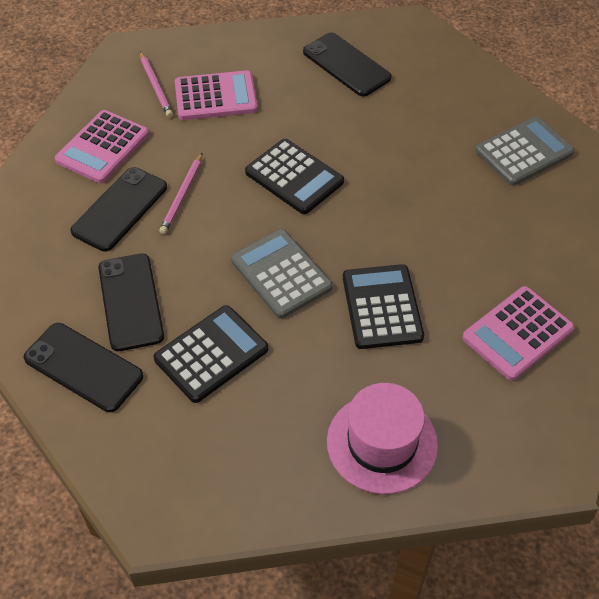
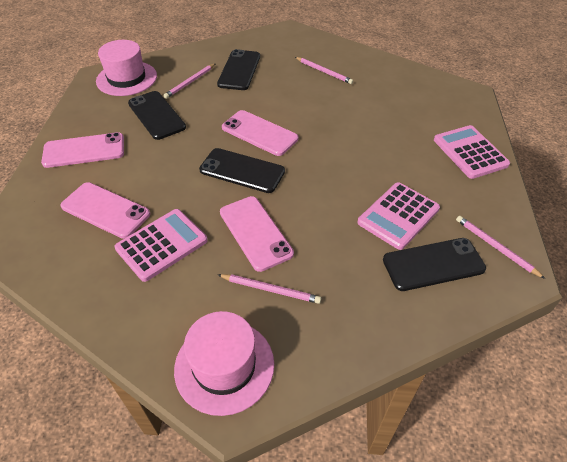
black calculator: 3 -> 0
grey calculator: 2 -> 0
pink hat: 1 -> 2
pink pencil: 2 -> 4
pink phone: 0 -> 4

